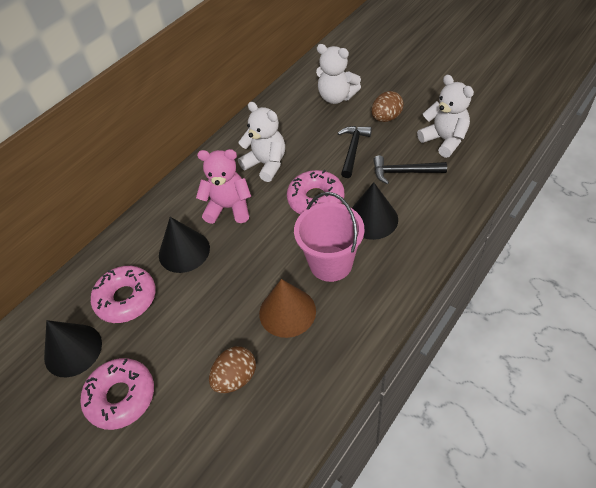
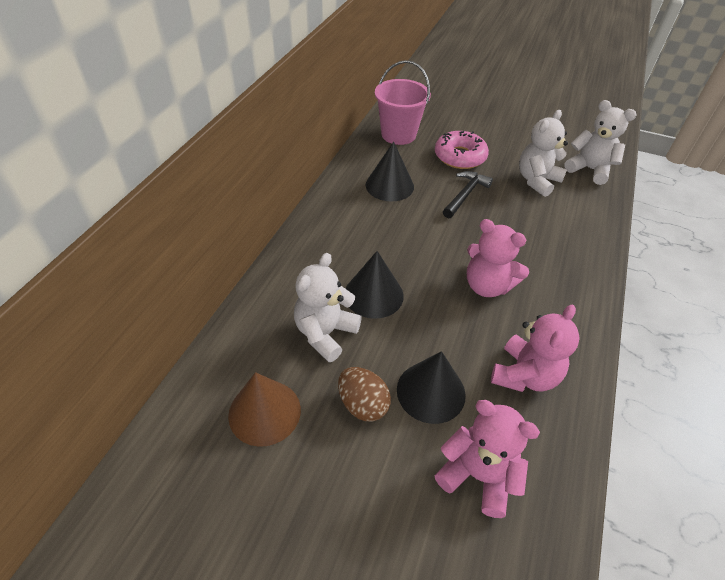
black hammer: 2 -> 1
brown egg: 2 -> 1
pink donut: 3 -> 1
pink teddy bear: 1 -> 3

